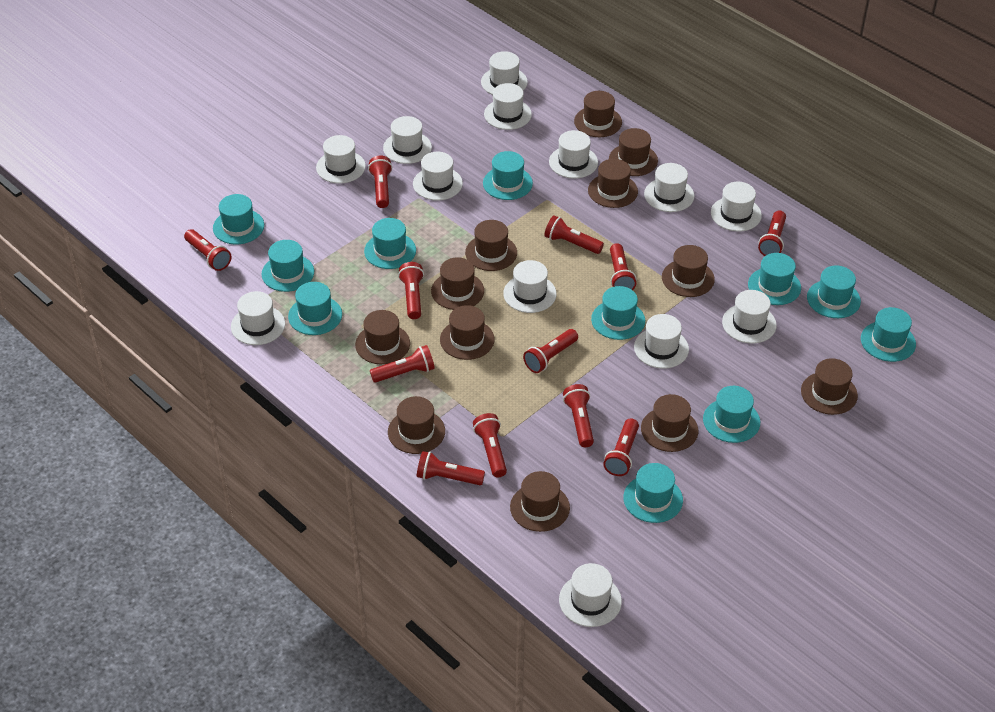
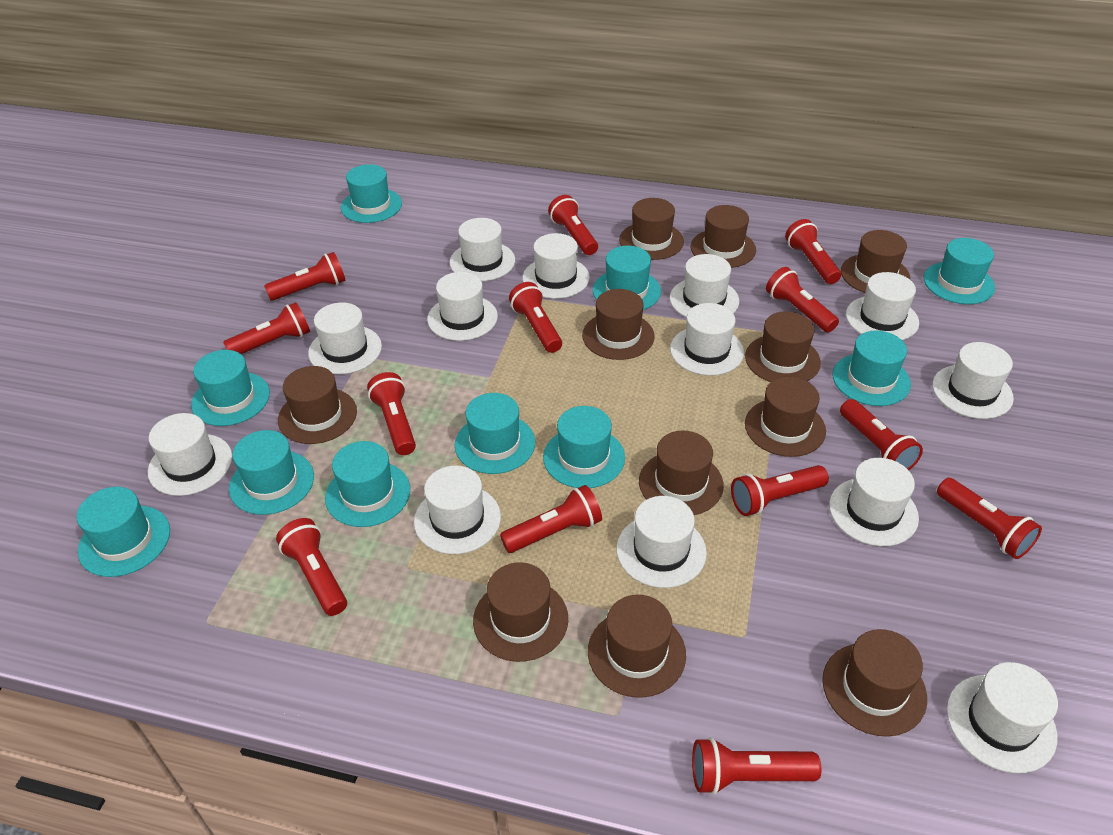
brown hat: 12 -> 11
red flashlight: 12 -> 13
turquoise hat: 11 -> 10

